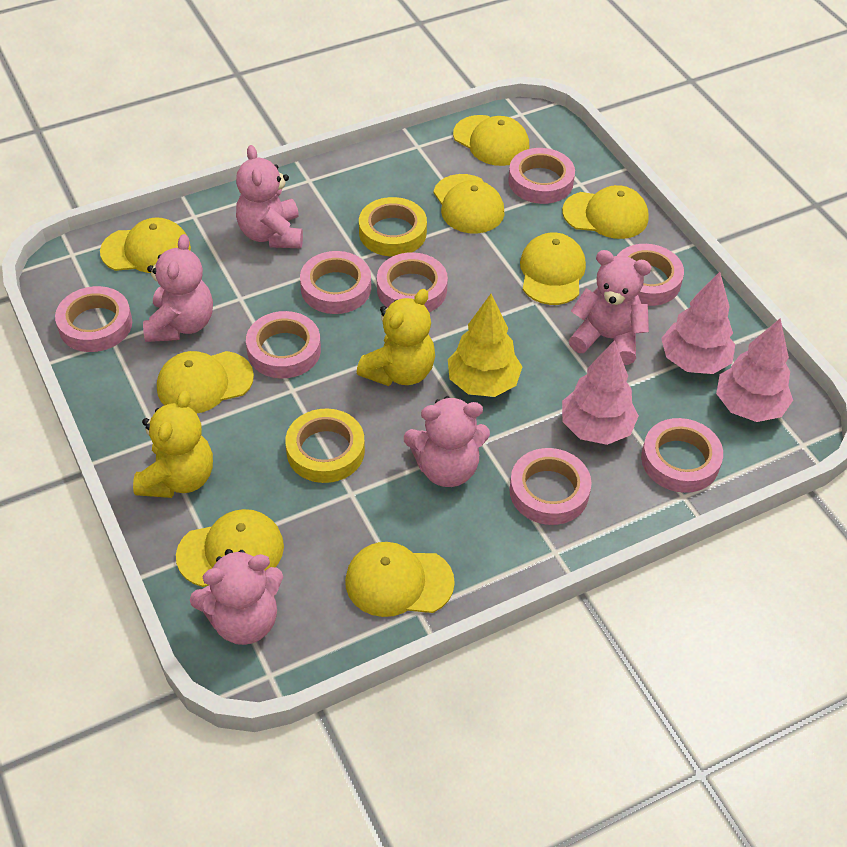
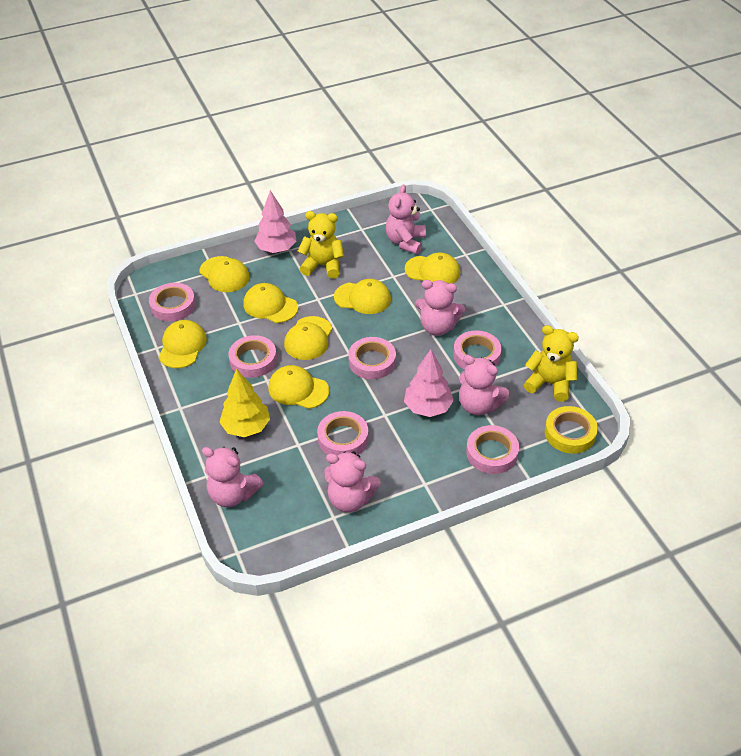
pink tape: 8 -> 6
pink tree: 3 -> 2
yellow cap: 8 -> 7
yellow tape: 2 -> 1

